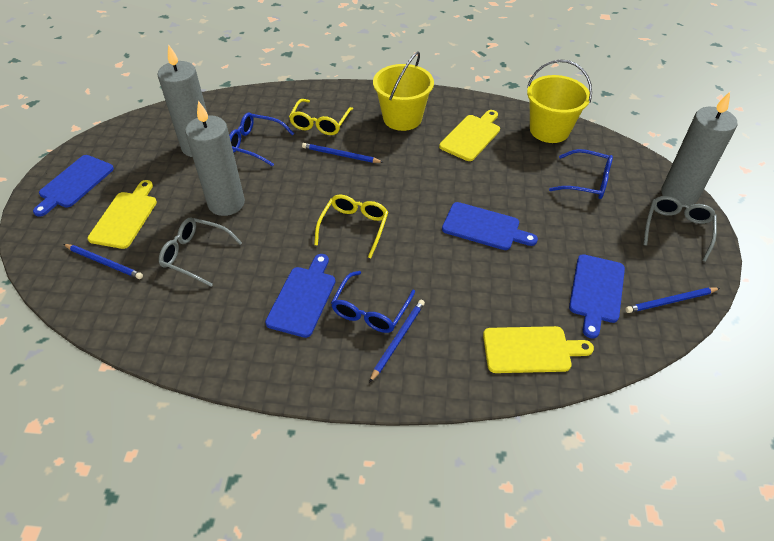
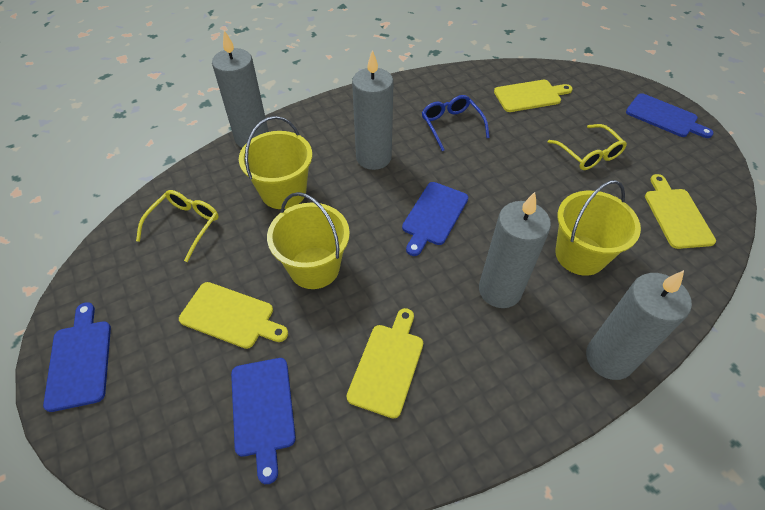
blue glasses: 3 -> 1
blue pencil: 4 -> 0
grey candle: 3 -> 4
grey glasses: 2 -> 0
yellow bucket: 2 -> 3
yellow cutting board: 3 -> 4

